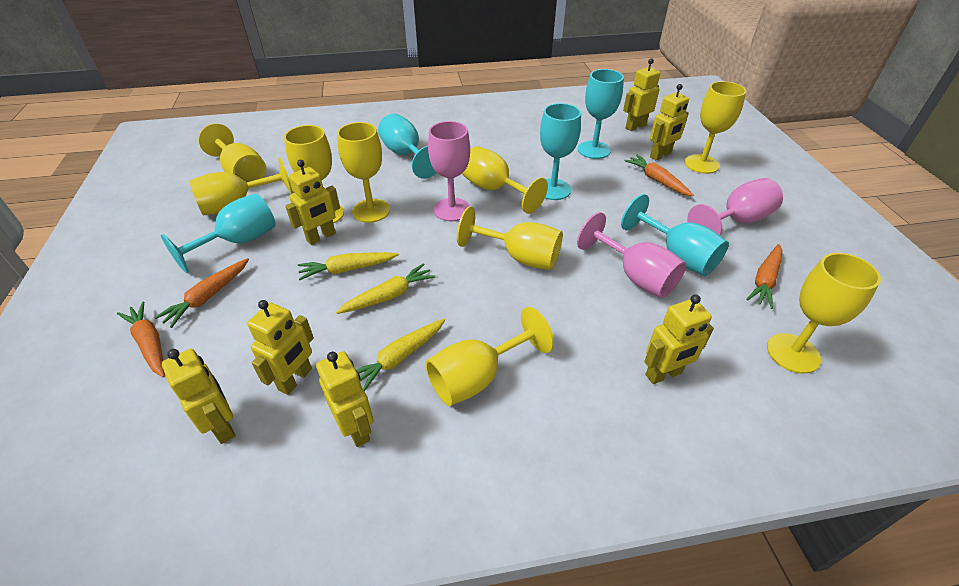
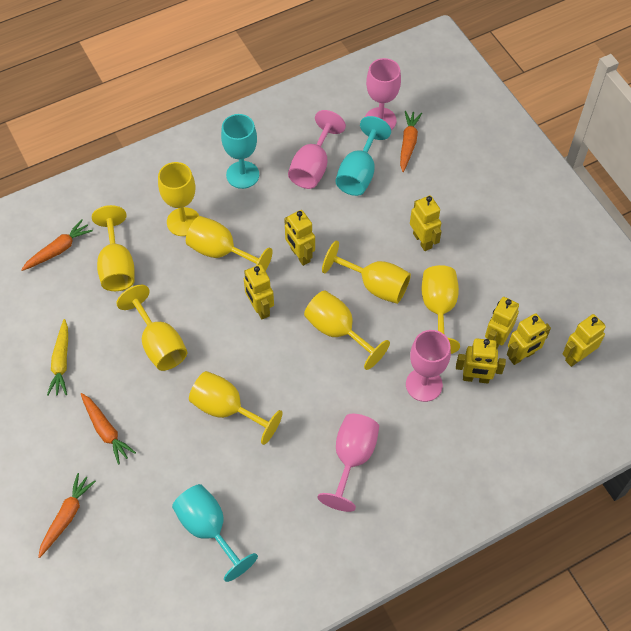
pink goblet: 3 -> 4
turquoise goblet: 5 -> 3
yellow carrot: 3 -> 1
yellow goblet: 9 -> 8

